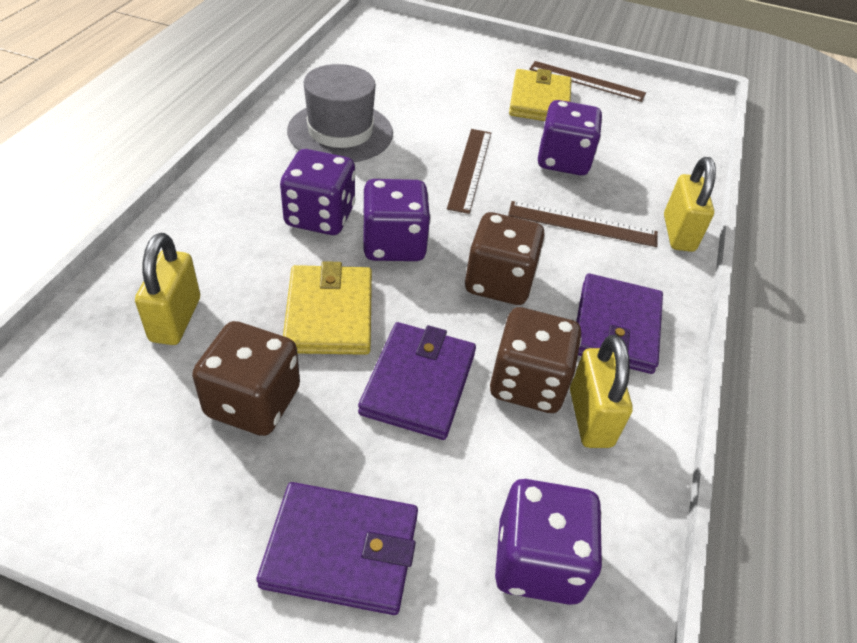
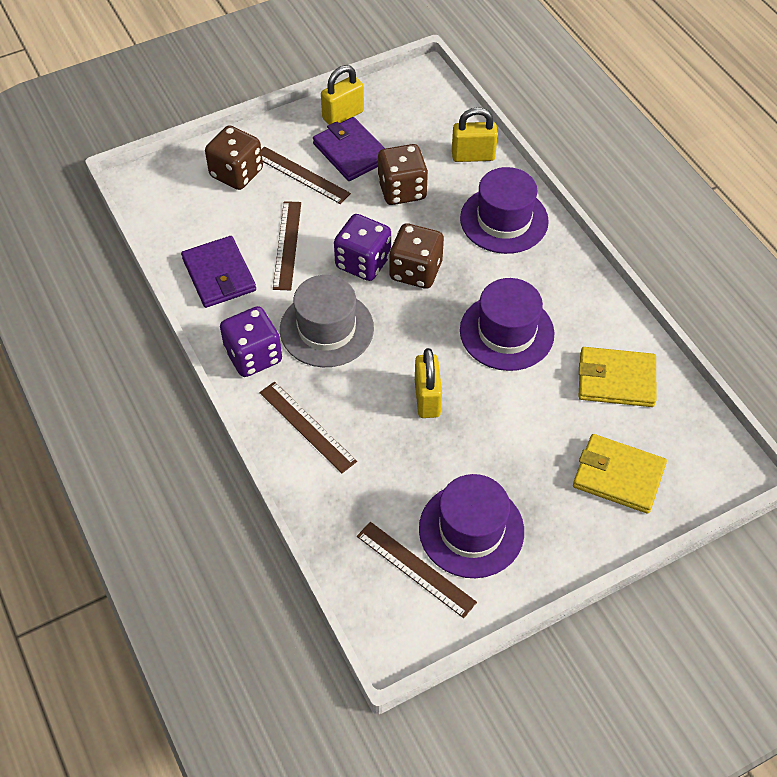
brown ruler: 3 -> 4
purple dice: 4 -> 2
purple hat: 0 -> 3
purple wallet: 3 -> 2

